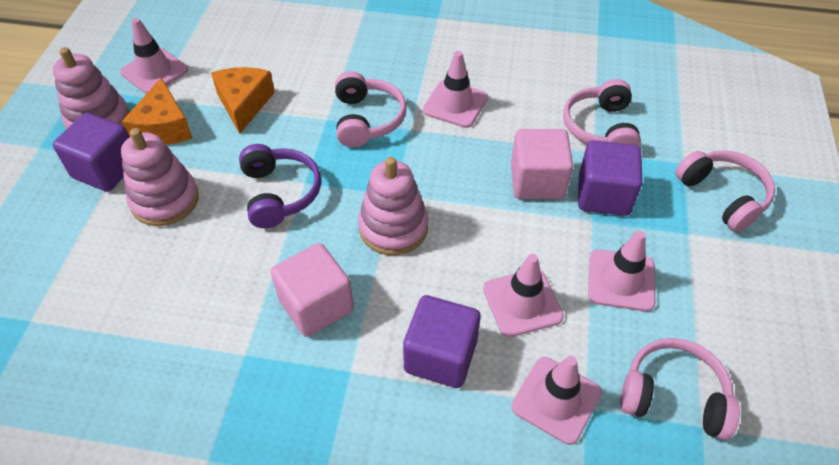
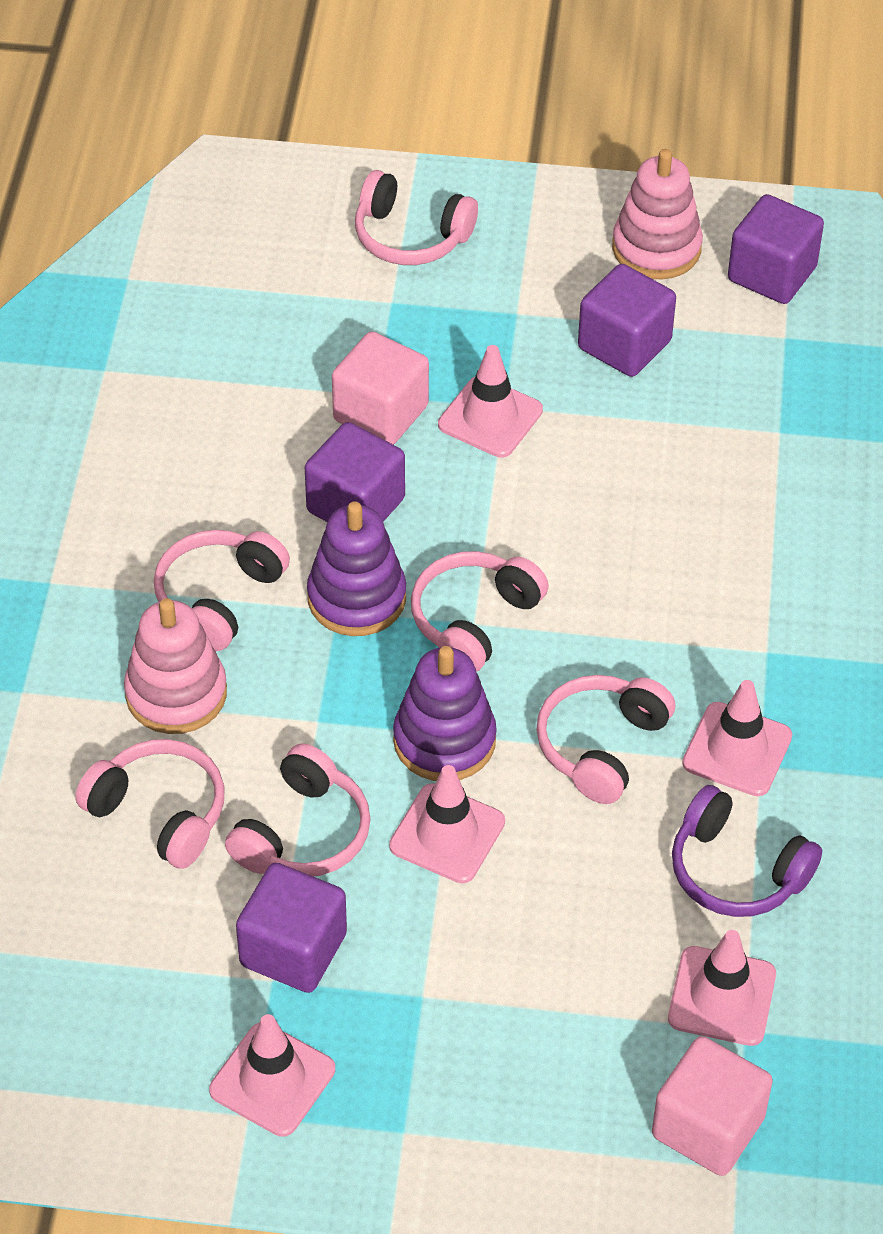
orange cheese: 2 -> 0
pink headphones: 4 -> 6
pink stacking toy: 3 -> 2
purple cube: 3 -> 4
purple stacking toy: 0 -> 2

